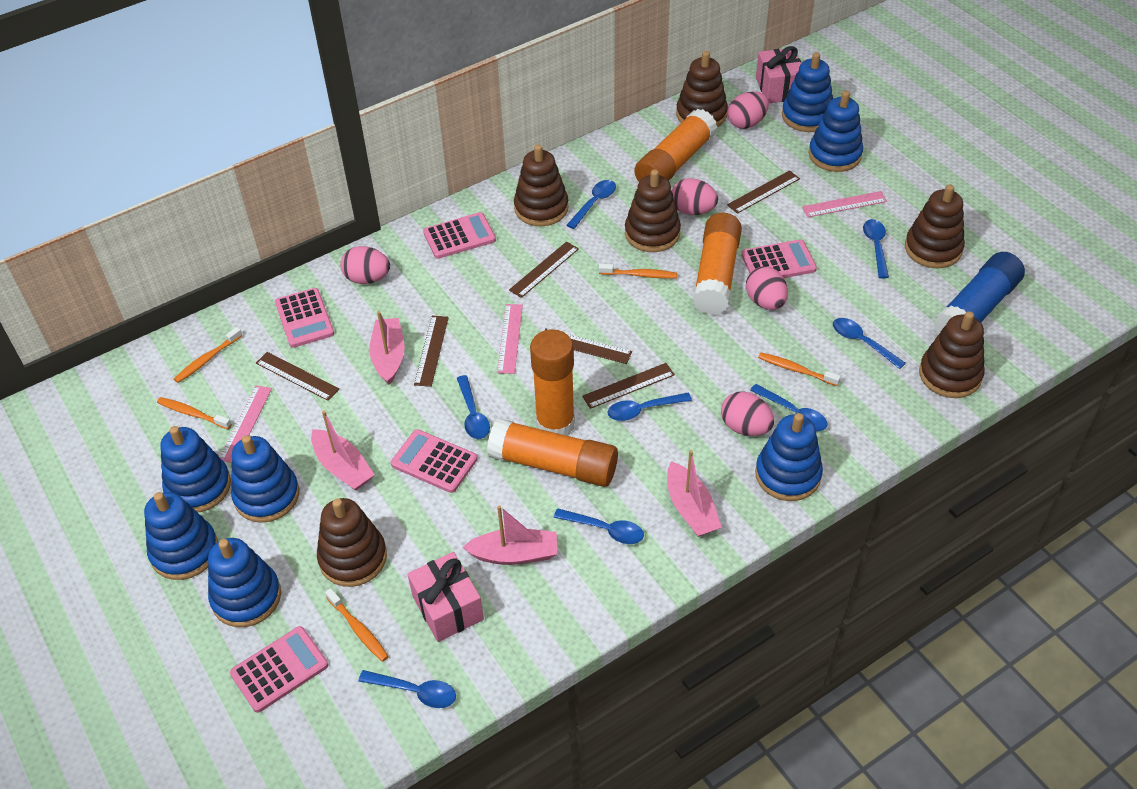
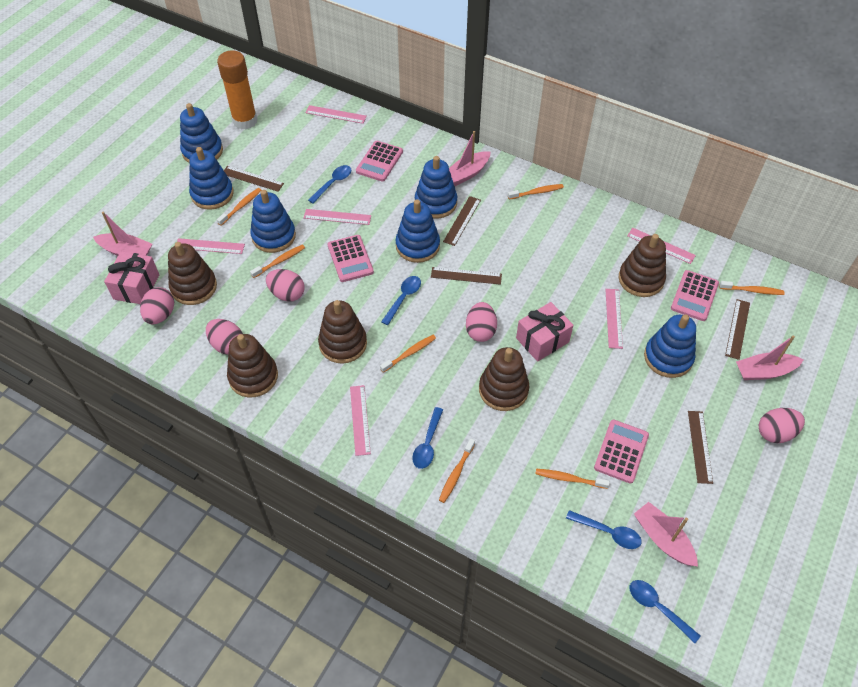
blue glue stick: 1 -> 0
blue spoon: 8 -> 5
blue stacking toy: 7 -> 6
brown ruler: 6 -> 5
brown stacking toy: 6 -> 5
orange glue stick: 4 -> 1
orange toothbrush: 5 -> 7
pink calculator: 5 -> 4
pink ruler: 3 -> 6

